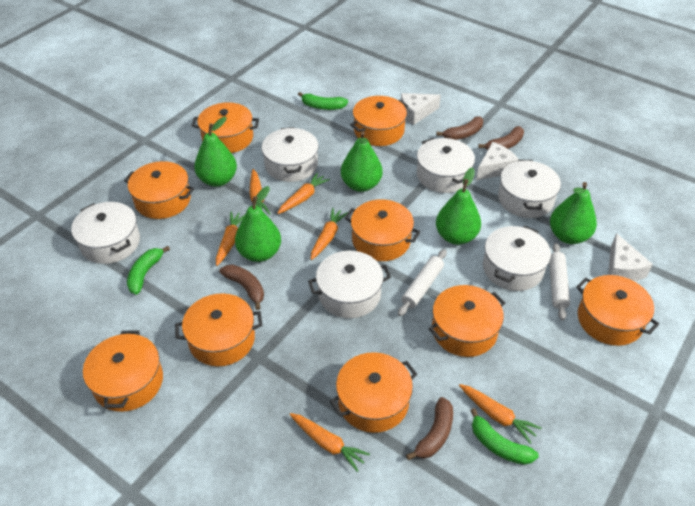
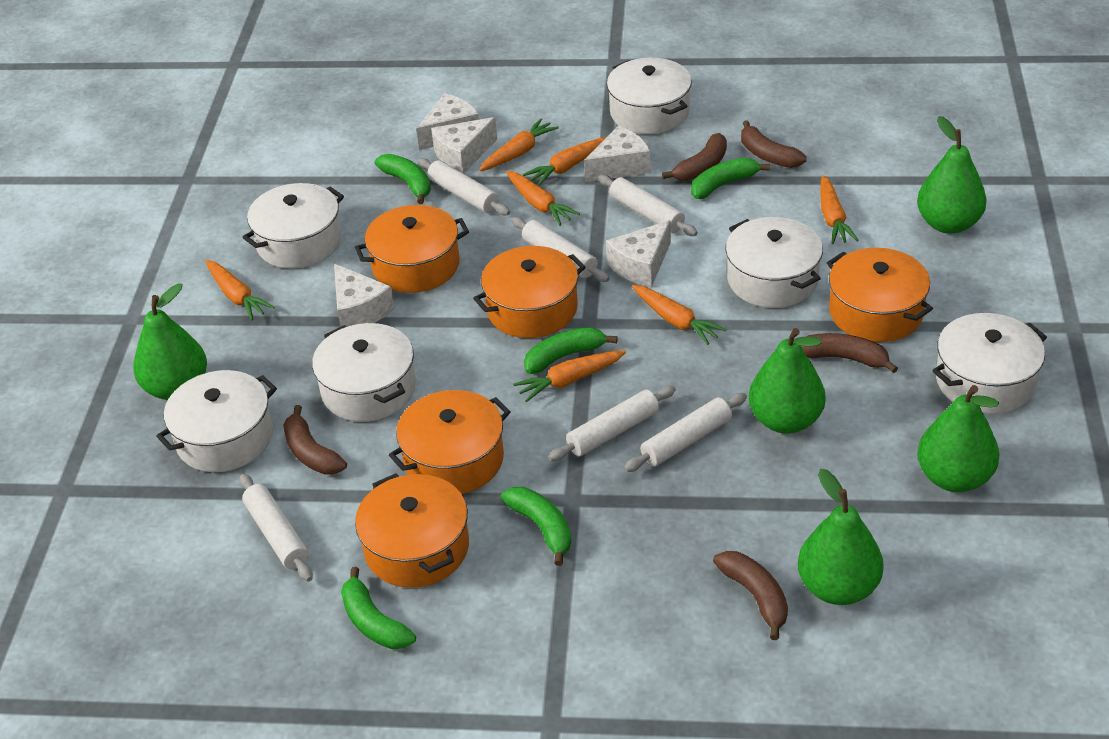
brown banana: 4 -> 5
green banana: 3 -> 5
orange carrot: 6 -> 7
orange pot: 9 -> 5
white cheese: 3 -> 5
white rolling pin: 2 -> 6

